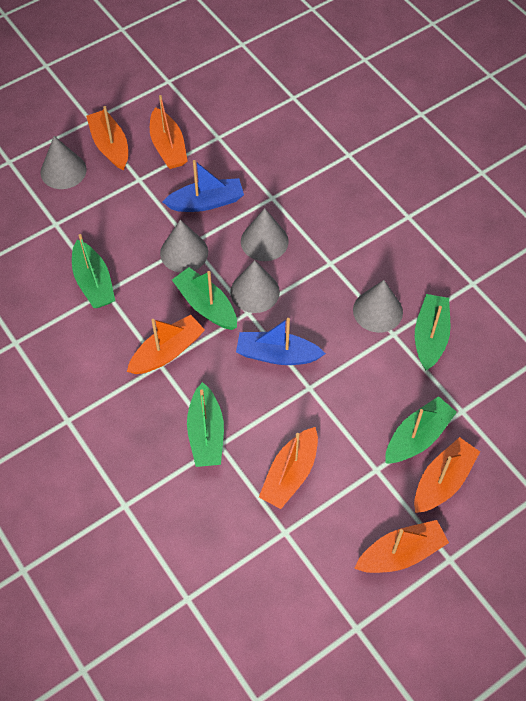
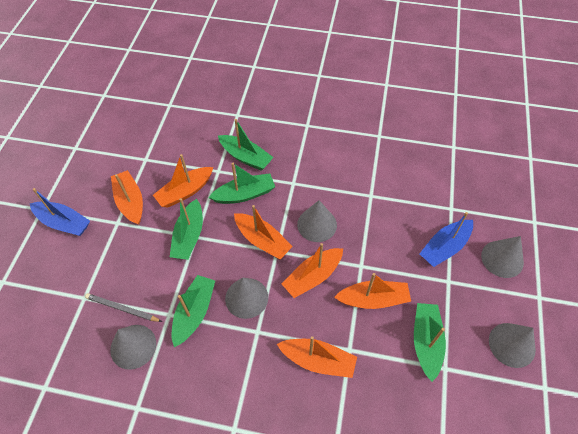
grey pencil: 0 -> 1

